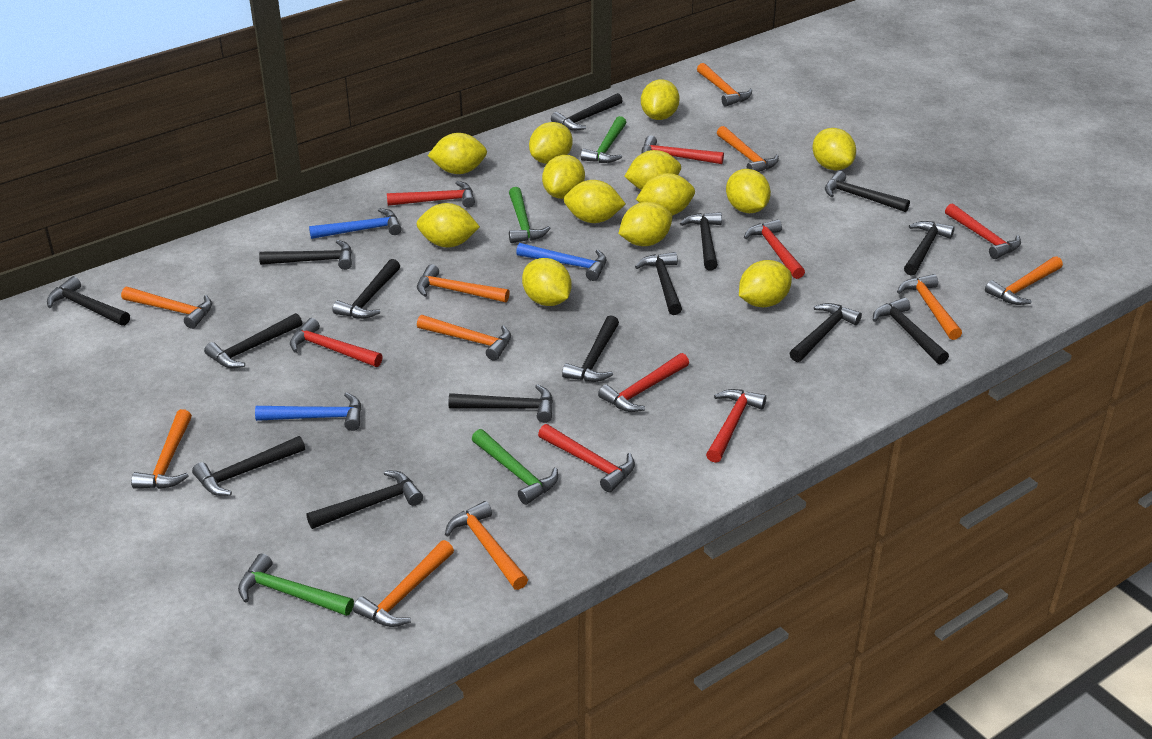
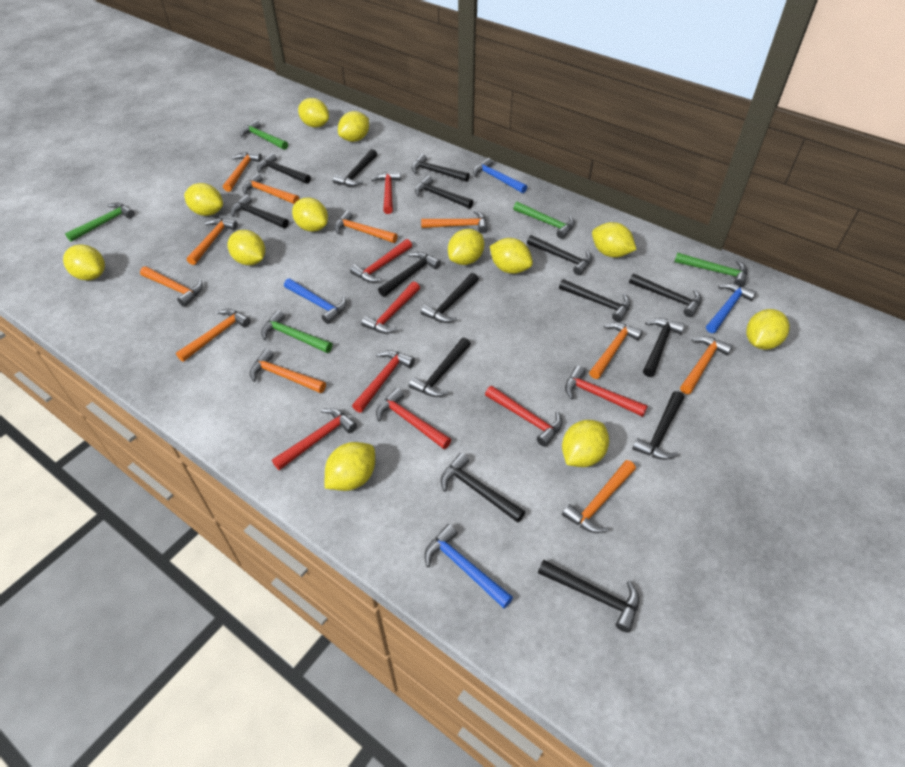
blue hammer: 3 -> 4
green hammer: 4 -> 5
orange hammer: 10 -> 11
yellow lemon: 13 -> 12

